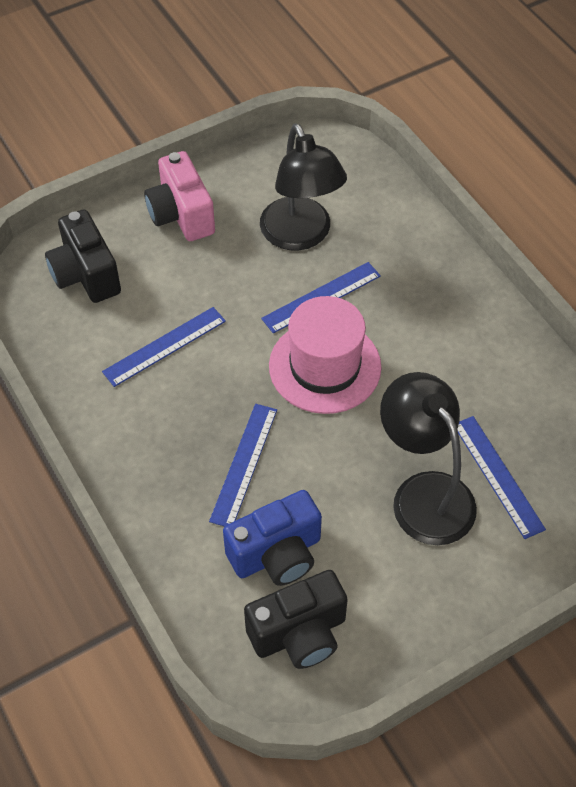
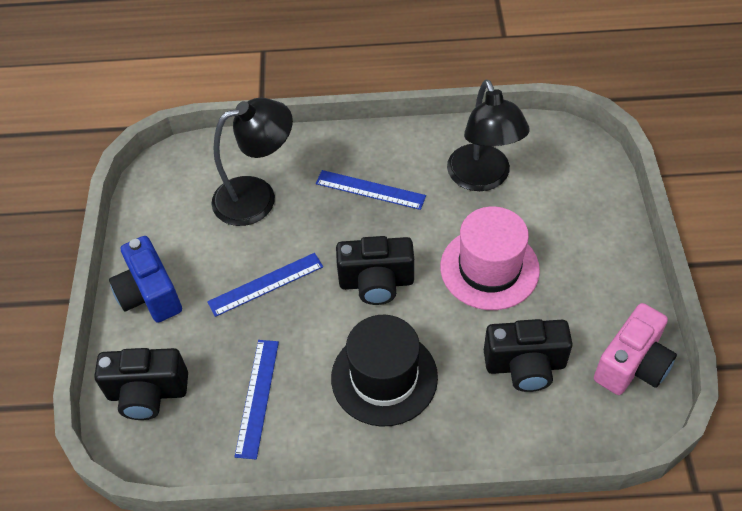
black camera: 2 -> 3
black hat: 0 -> 1
blue ruler: 4 -> 3

